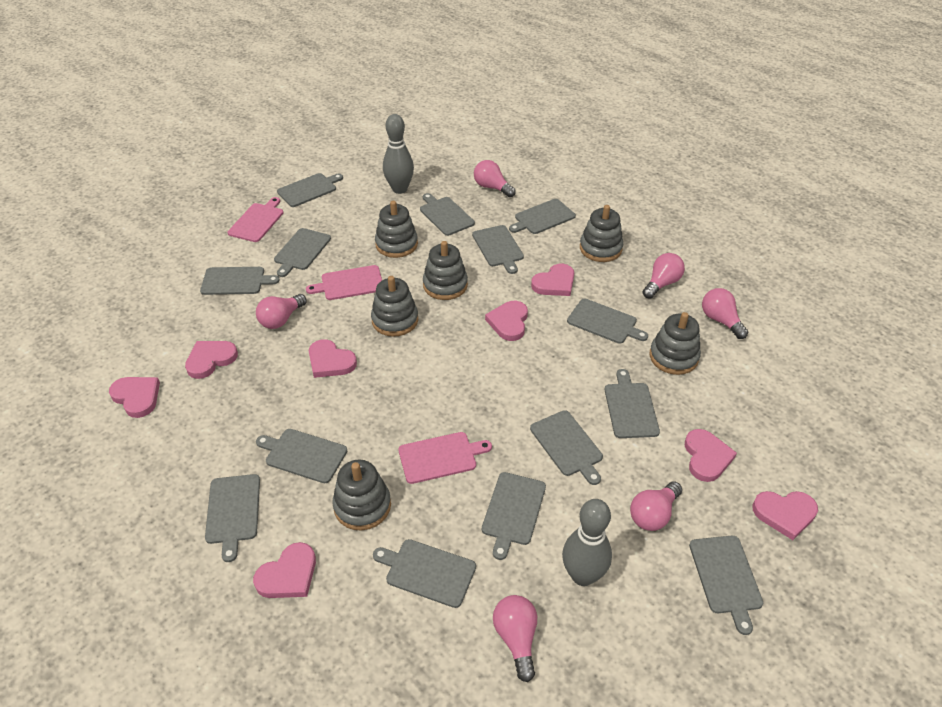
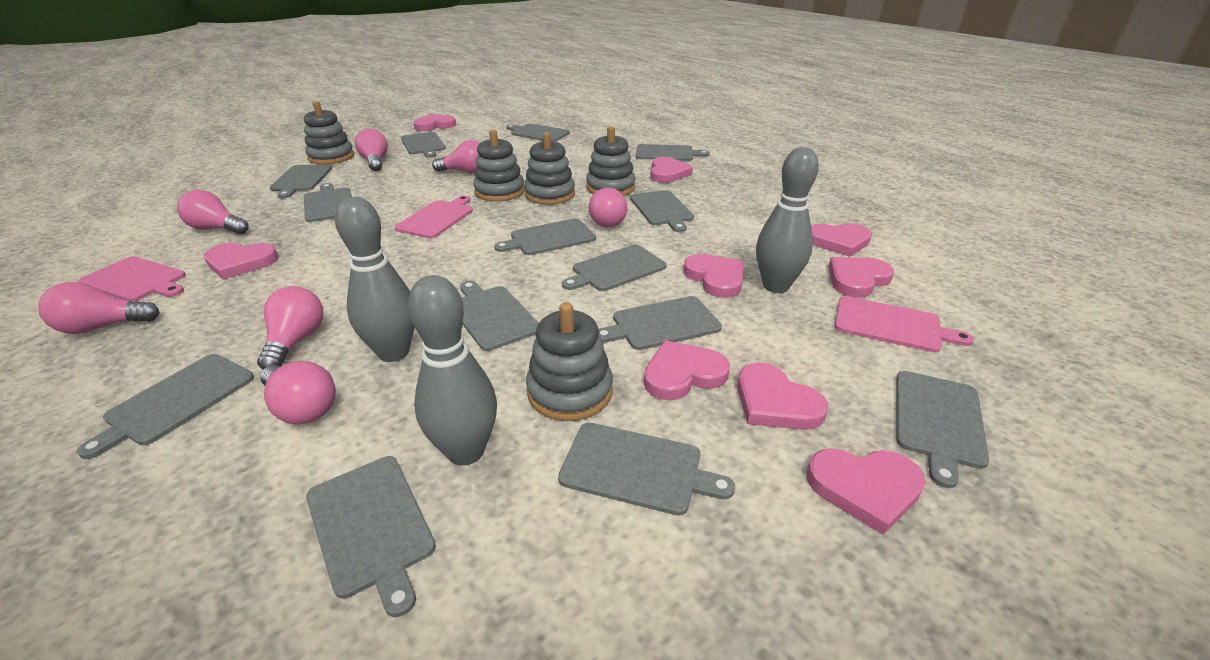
grey bowling pin: 2 -> 3
grey stacking toy: 6 -> 5
pink heart: 8 -> 9
pink light bulb: 6 -> 7

